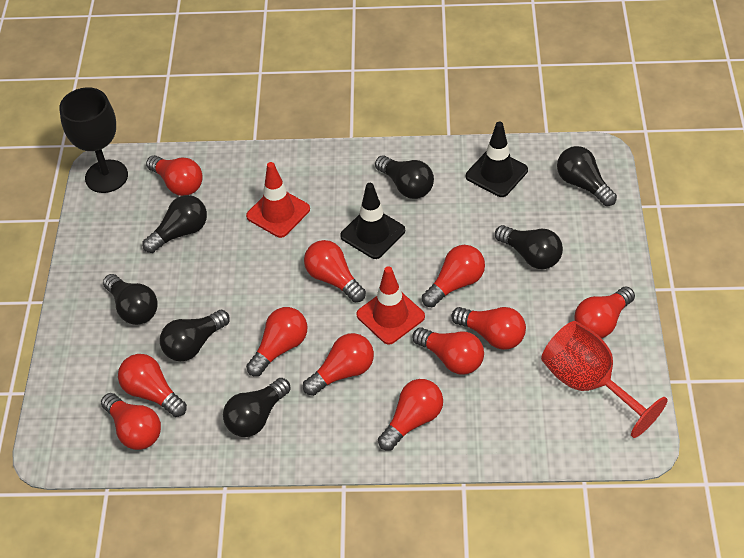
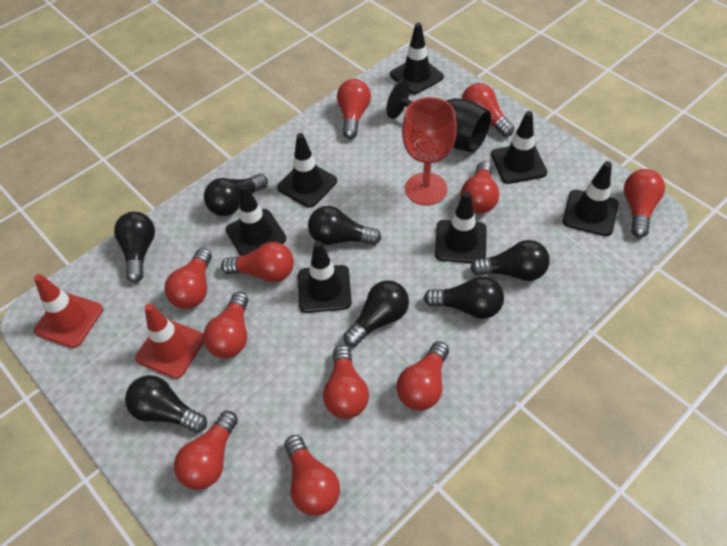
black traffic cone: 2 -> 7

